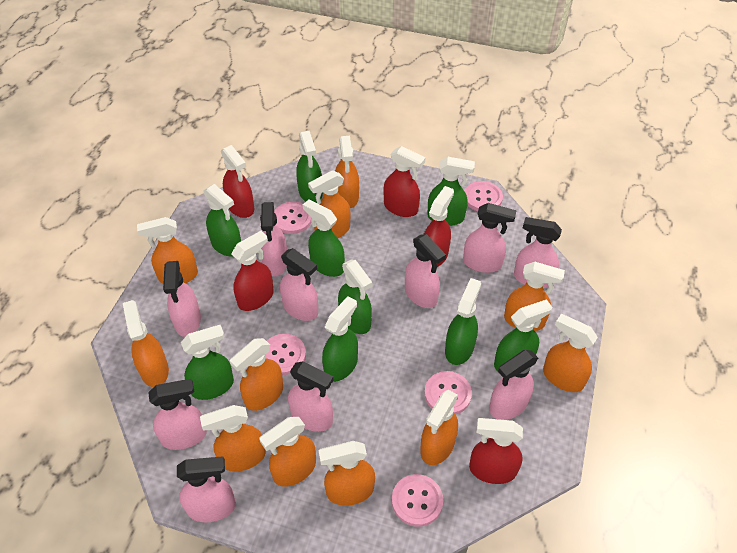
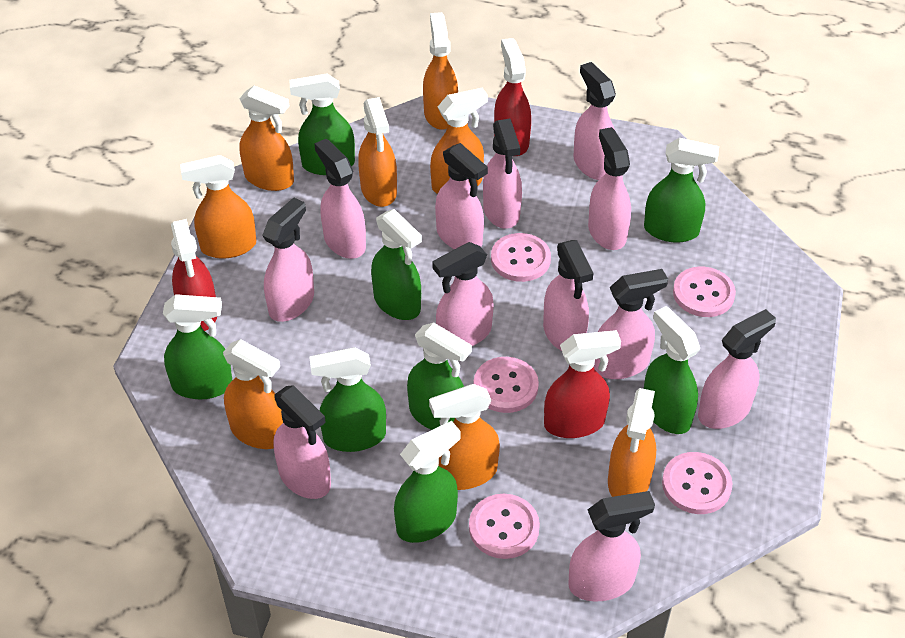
green spray bottle: 9 -> 8
orange spray bottle: 11 -> 8
pink spray bottle: 10 -> 12
red spray bottle: 5 -> 3

